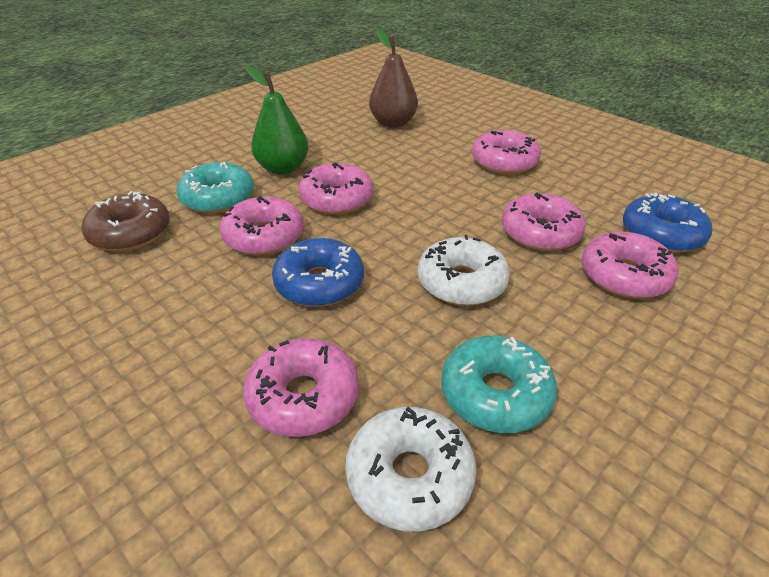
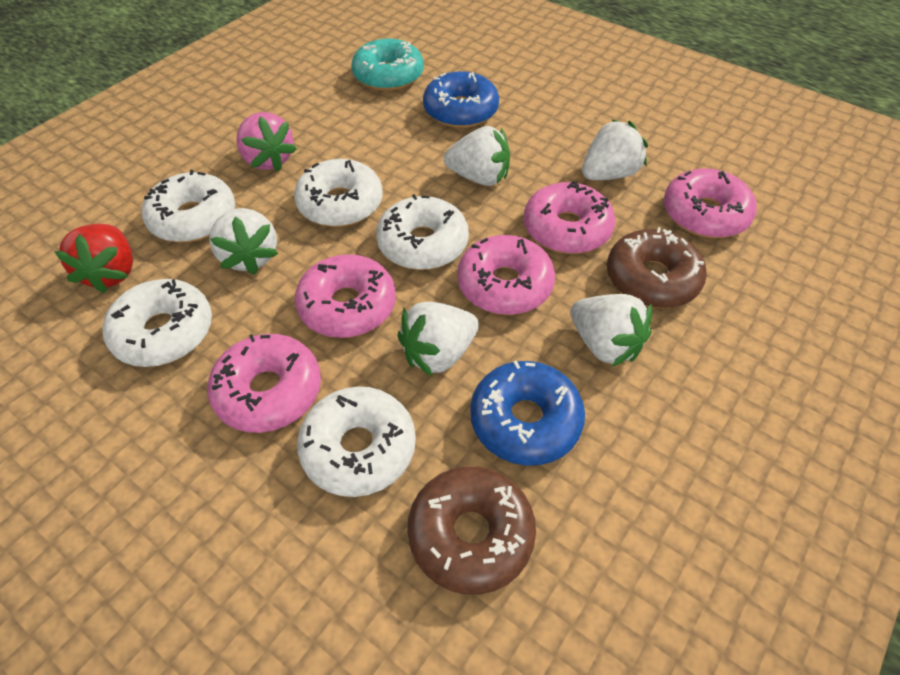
brown donut: 1 -> 2
brown pear: 1 -> 0
green pear: 1 -> 0
pink donut: 6 -> 5
pink strawberry: 0 -> 1
red strawberry: 0 -> 1
turquoise donut: 2 -> 1
white donut: 2 -> 5
white strawberry: 0 -> 5

